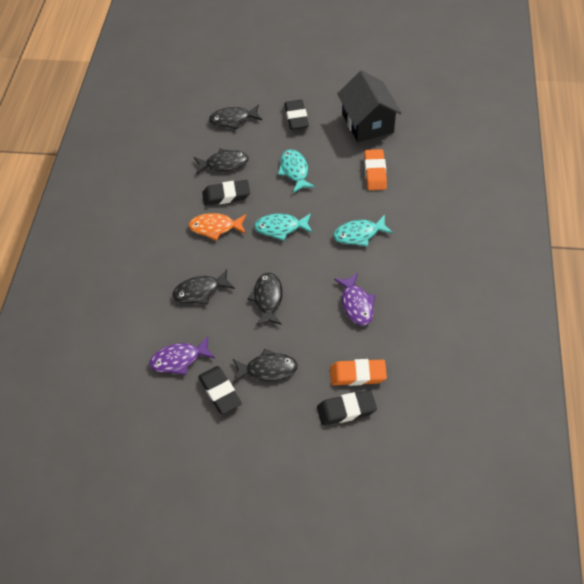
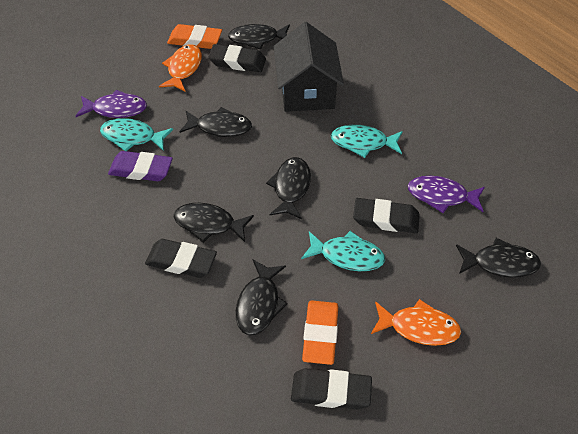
black fish: 5 -> 6
orange fish: 1 -> 2
purple eraser: 0 -> 1

